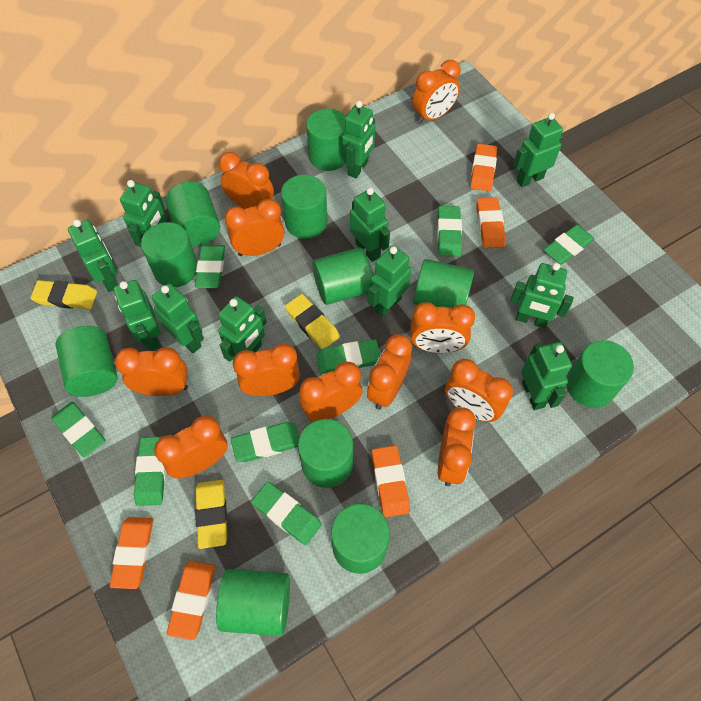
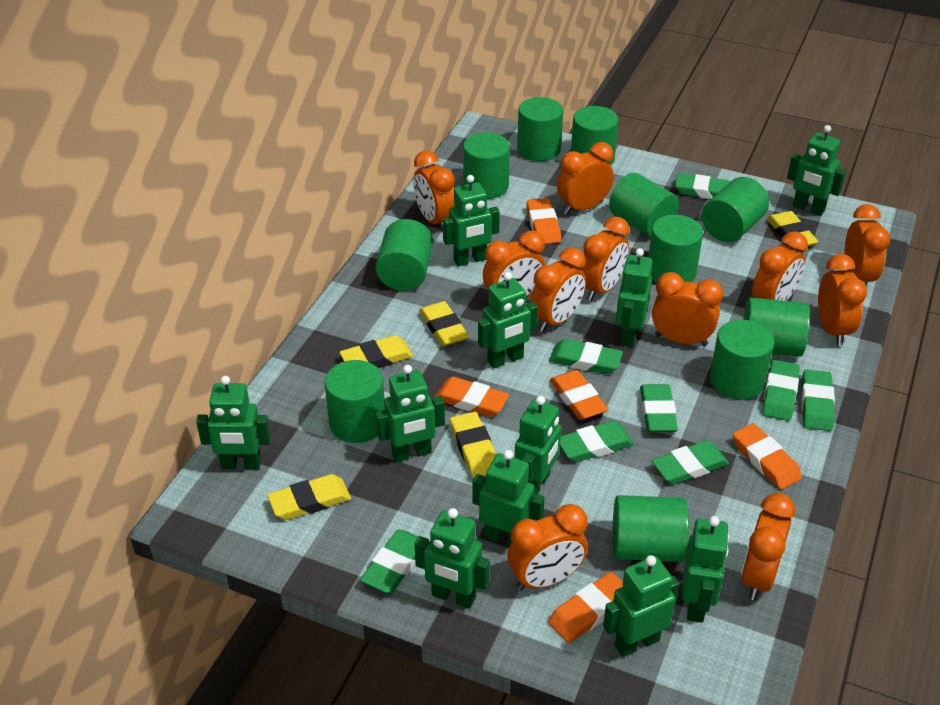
yellow eraser: 3 -> 5

